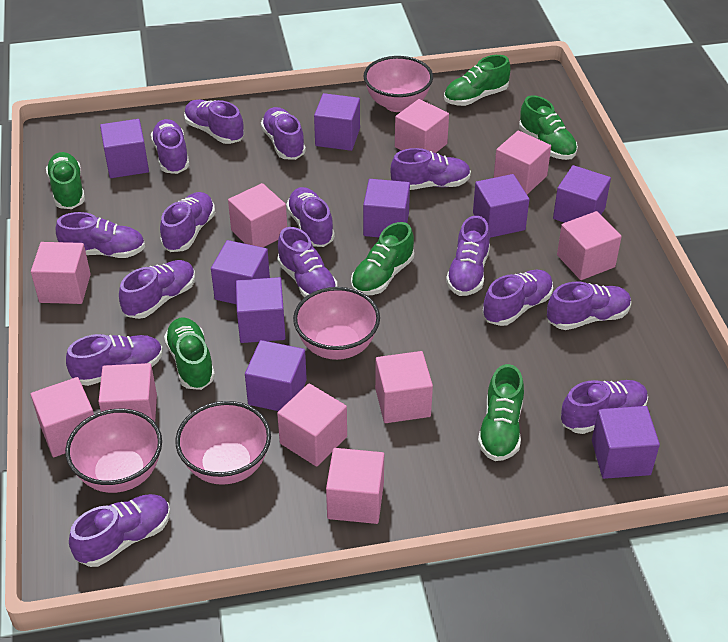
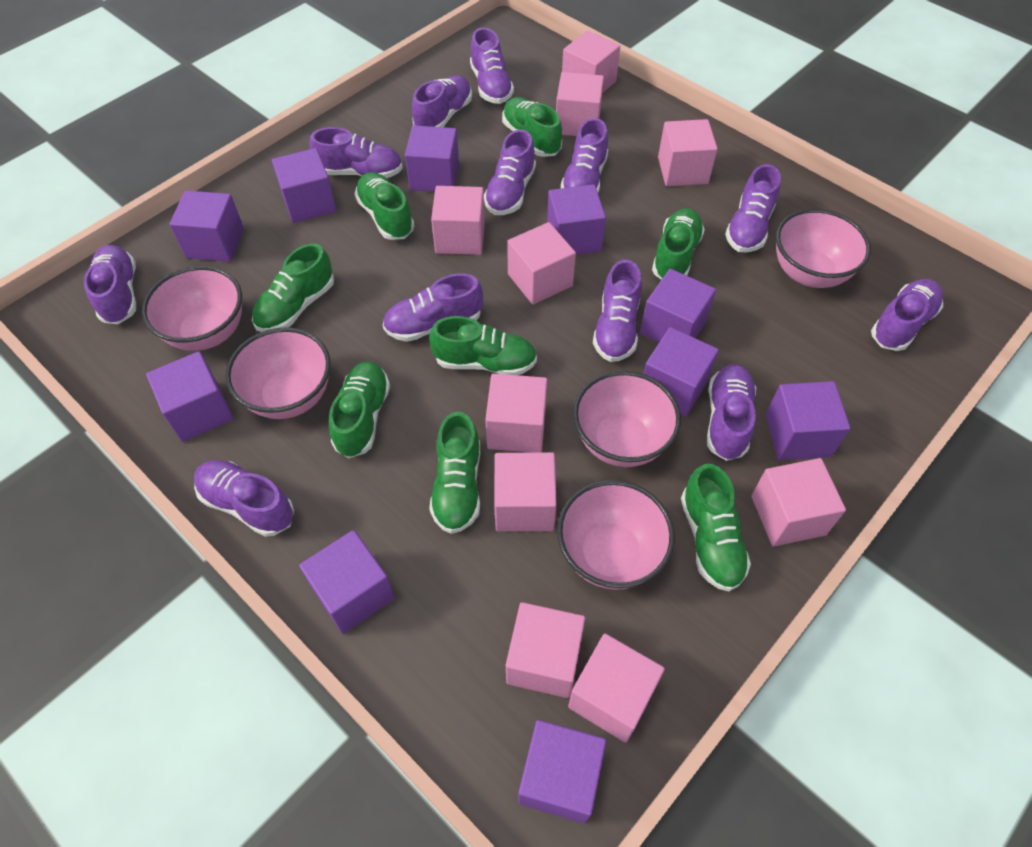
green shoe: 6 -> 8
pink bowl: 4 -> 5
purple cube: 9 -> 10
purple shoe: 15 -> 12

